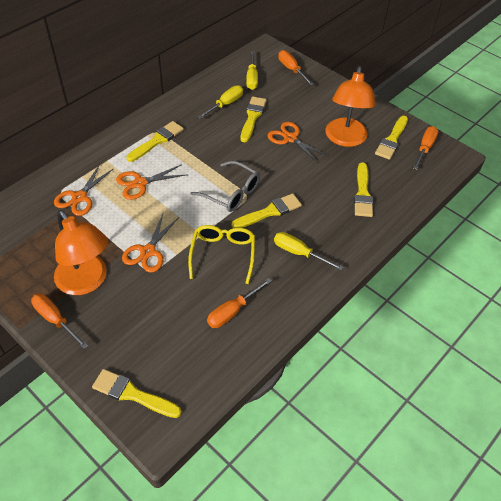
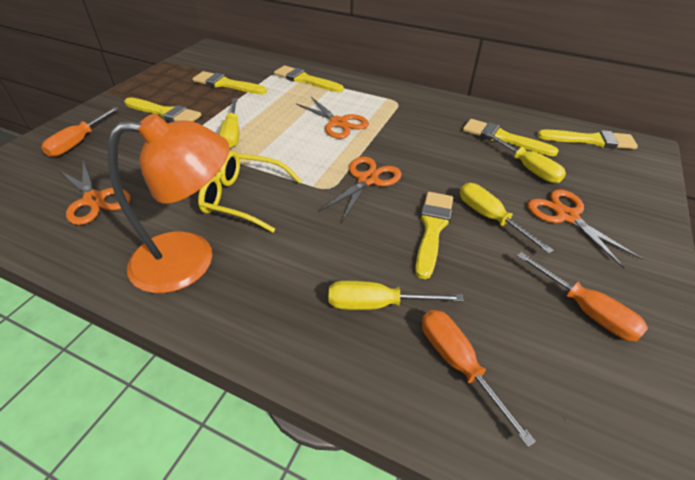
grey glasses: 1 -> 0
orange lamp: 2 -> 1
orange screwdriver: 4 -> 3
yellow screwdriver: 3 -> 4

